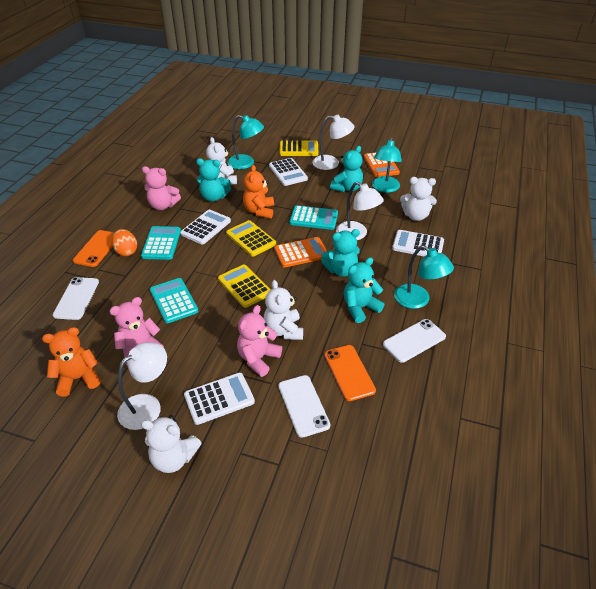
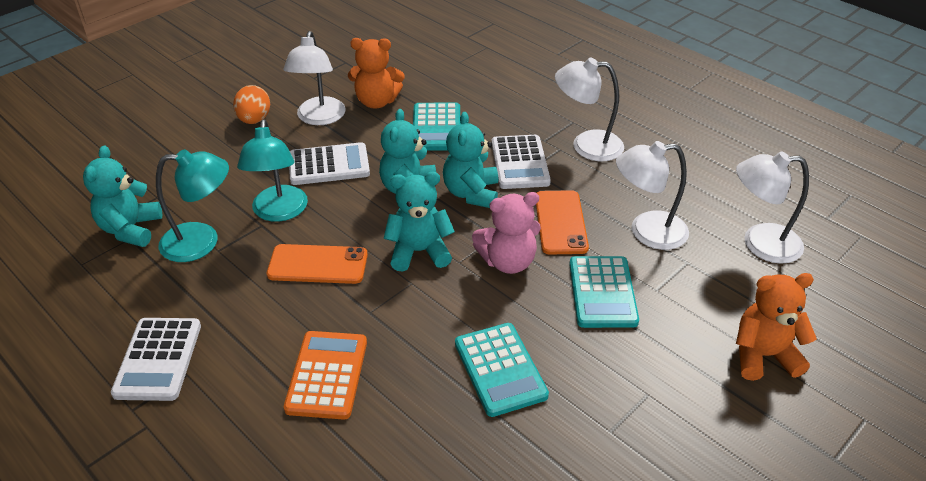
orange calculator: 2 -> 1
pink teddy bear: 3 -> 1
turquoise lamp: 3 -> 2
white calculator: 4 -> 3
white lamp: 3 -> 4
white phone: 3 -> 0
white teddy bear: 4 -> 0
yellow calculator: 3 -> 0

